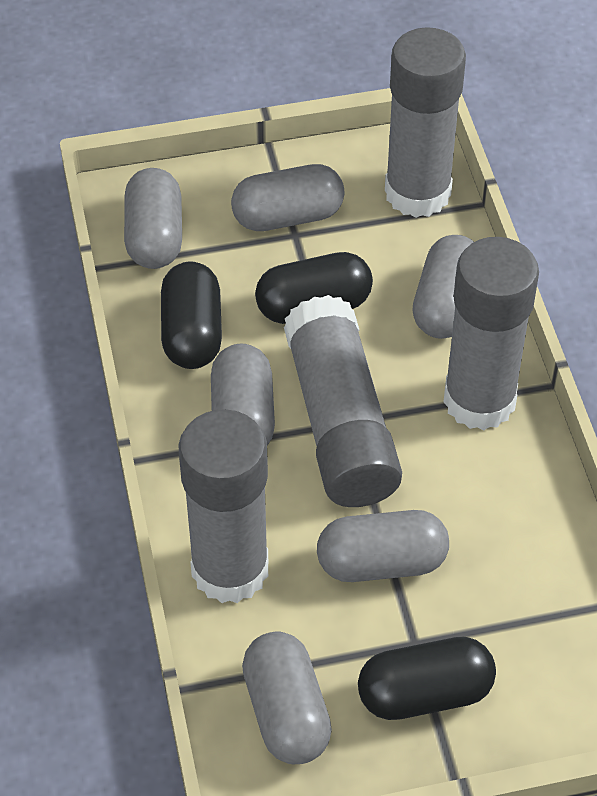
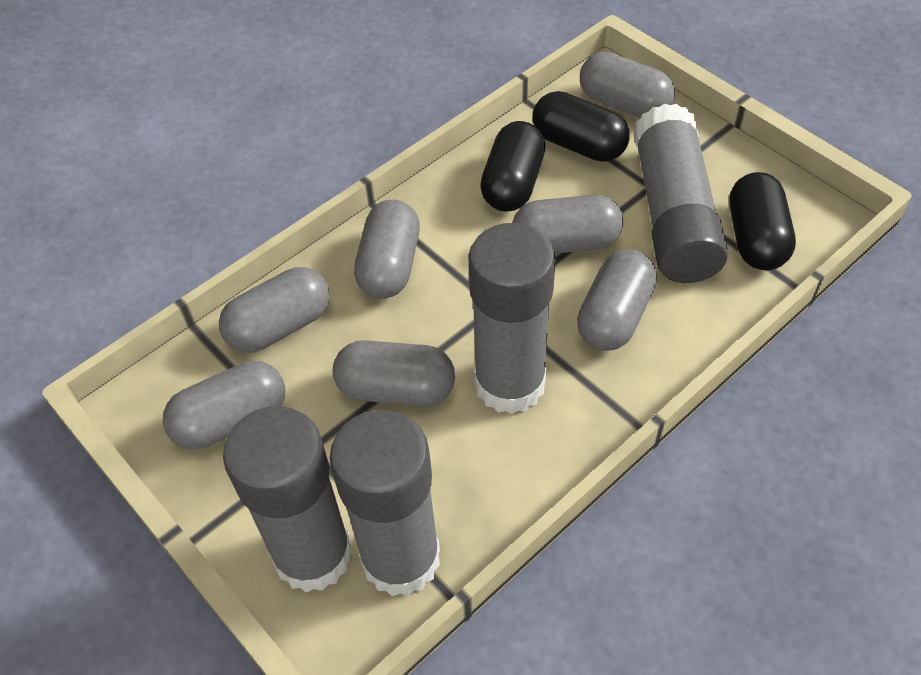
grey capsule: 6 -> 7

